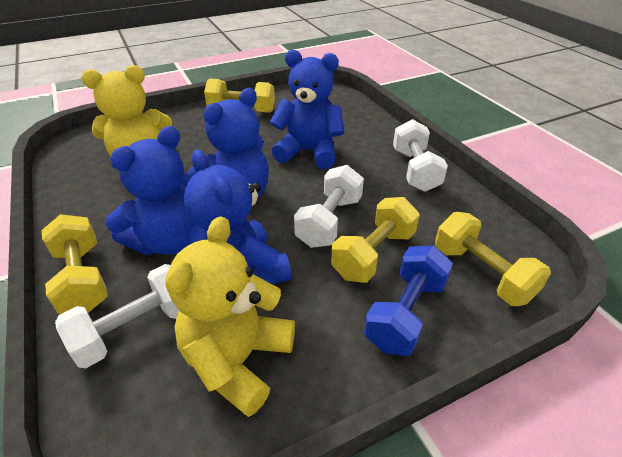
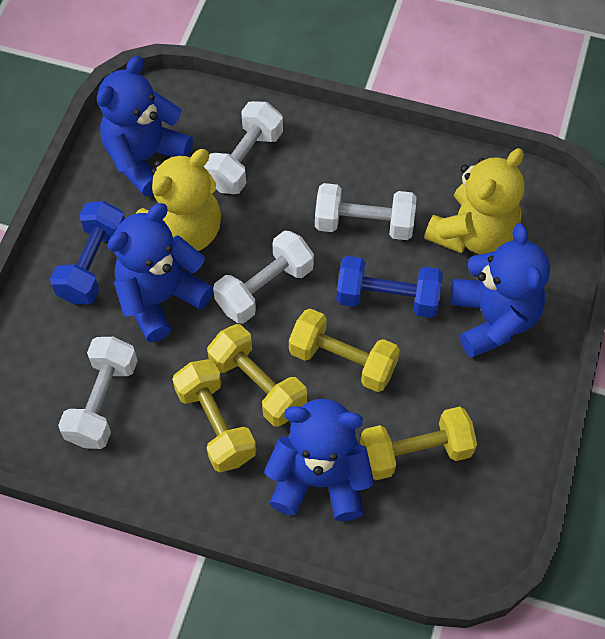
blue dumbbell: 1 -> 2
white dumbbell: 3 -> 4

